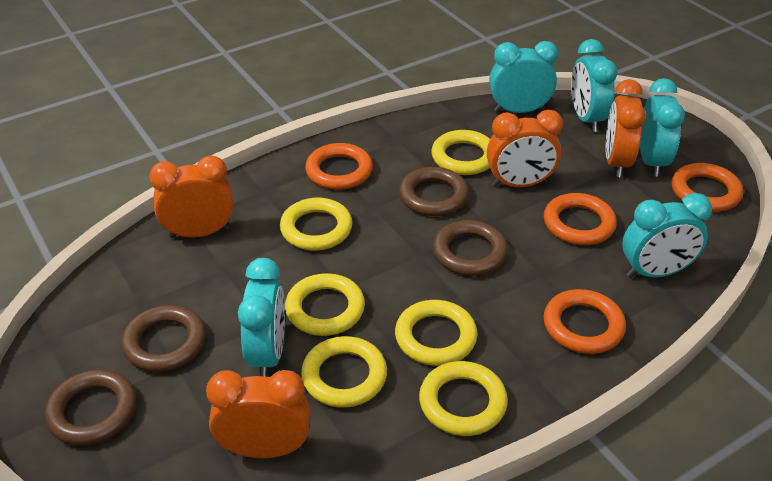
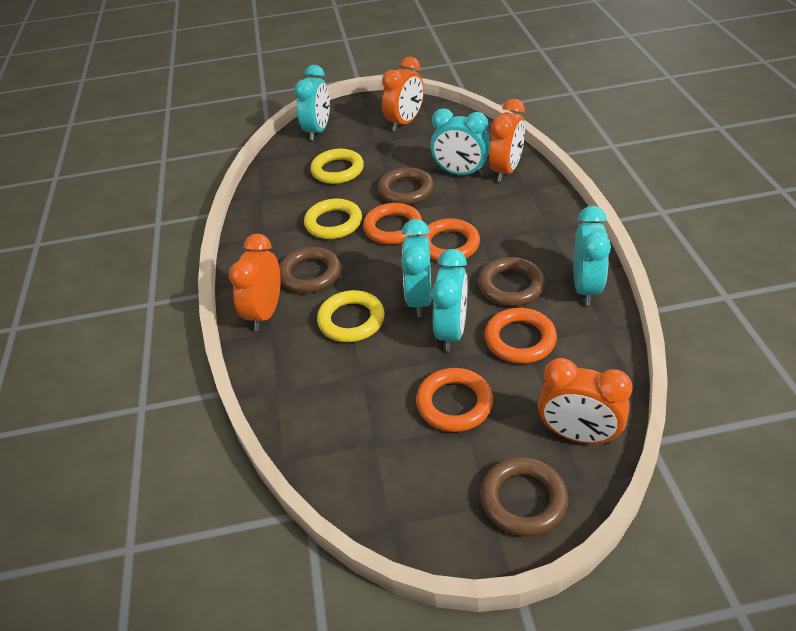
yellow ring: 6 -> 3

